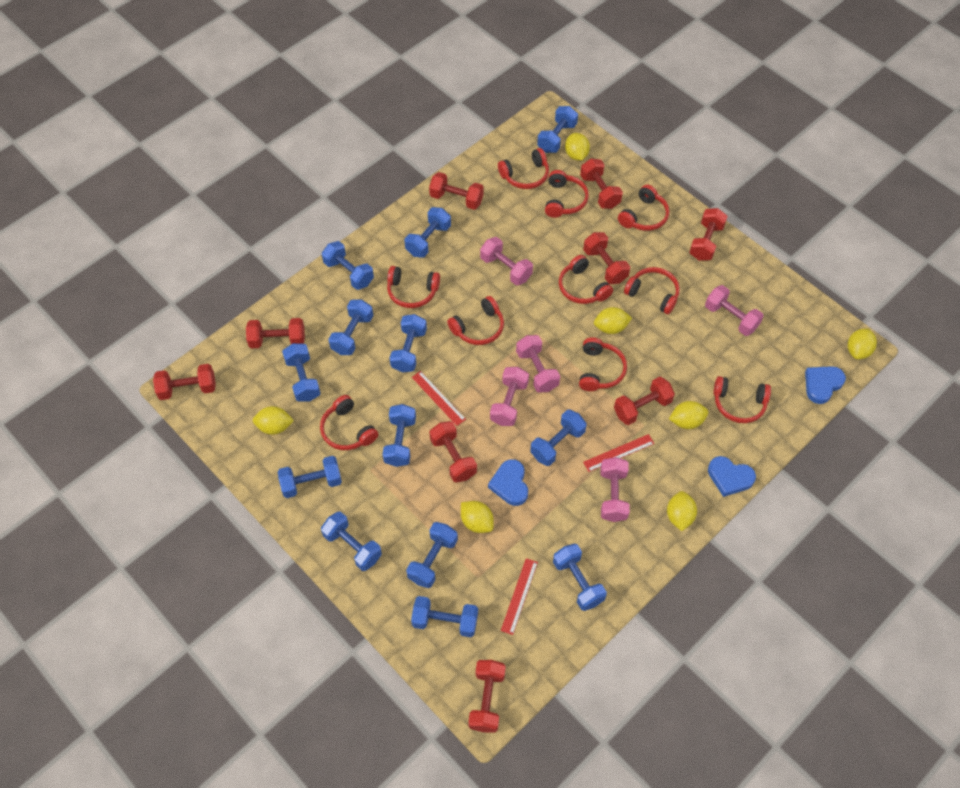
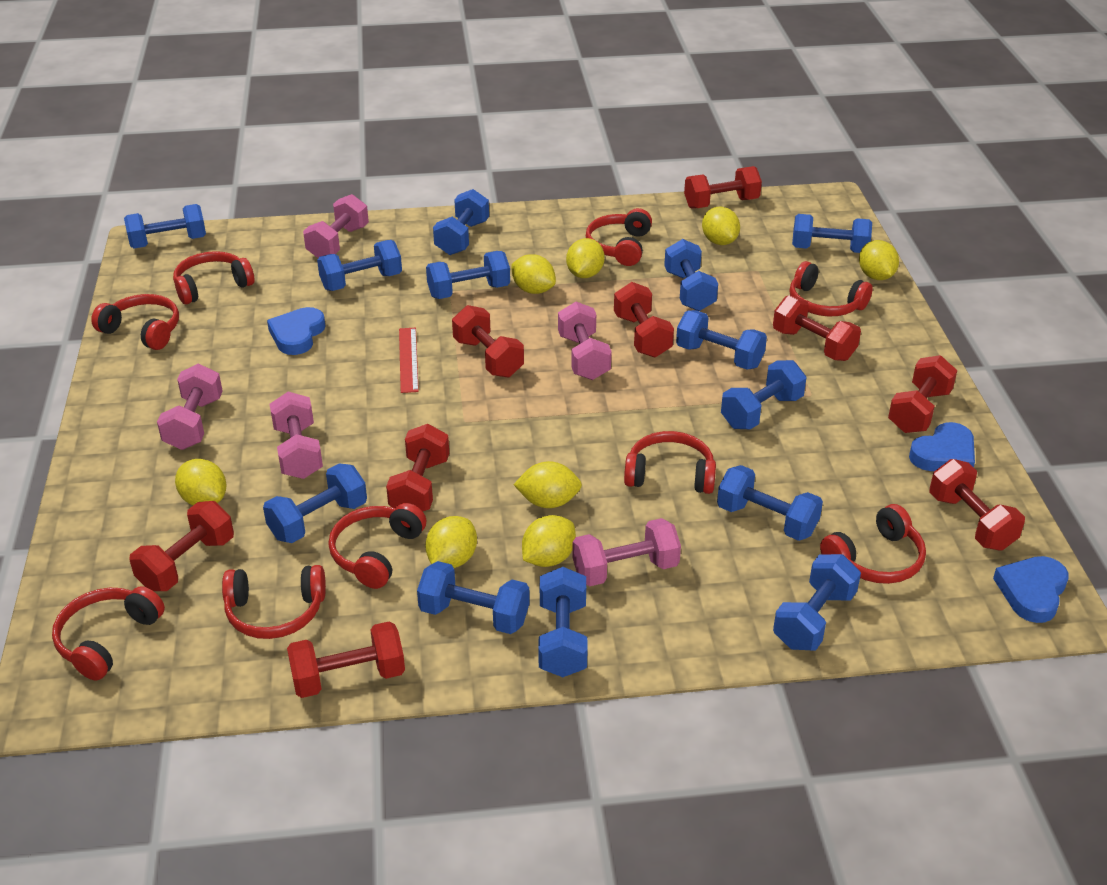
red headphones: 10 -> 9
red ruler: 3 -> 1
yellow lemon: 7 -> 8

